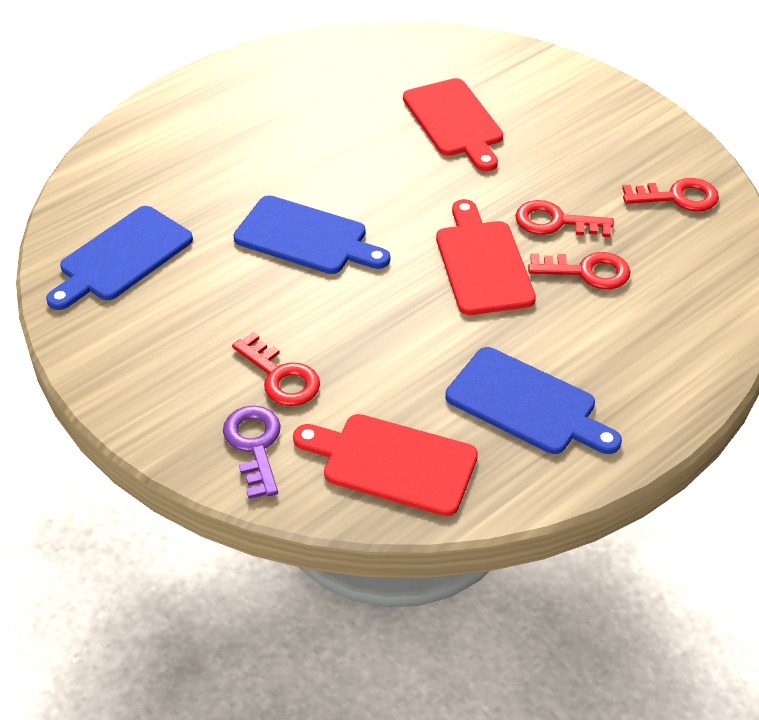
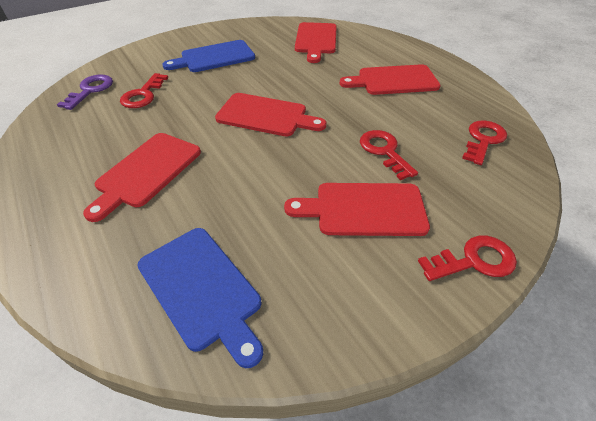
blue cutting board: 3 -> 2
red cutting board: 3 -> 5

